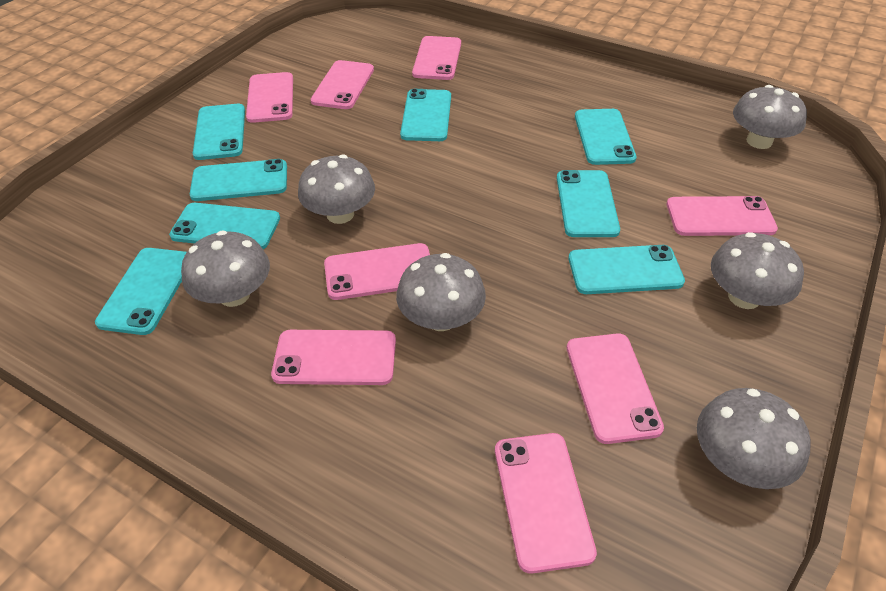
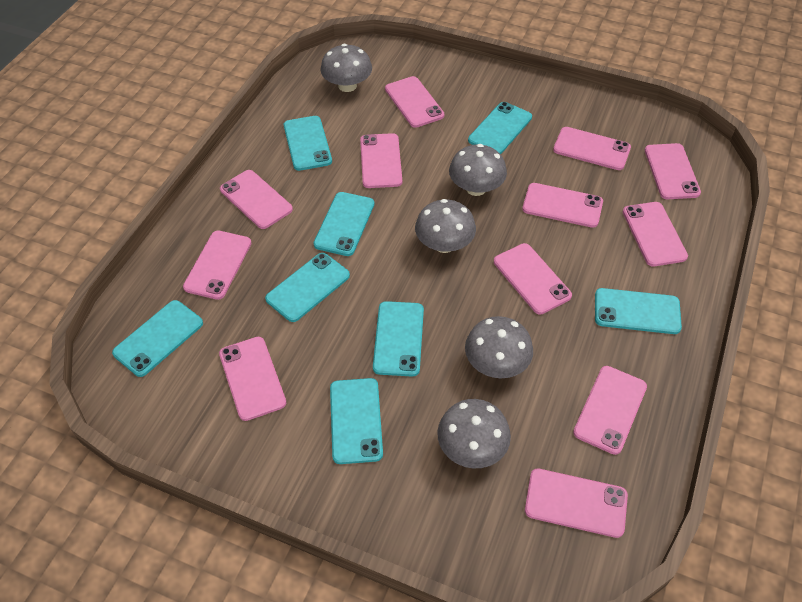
grey mushroom: 6 -> 5
pink phone: 8 -> 12

